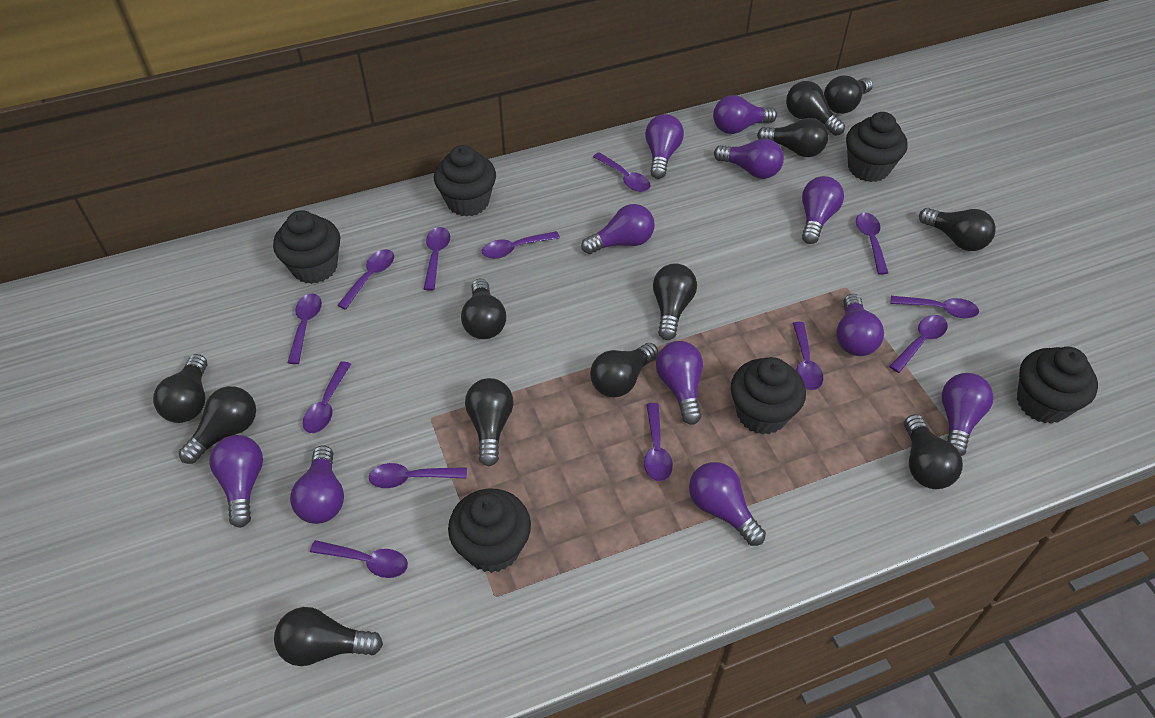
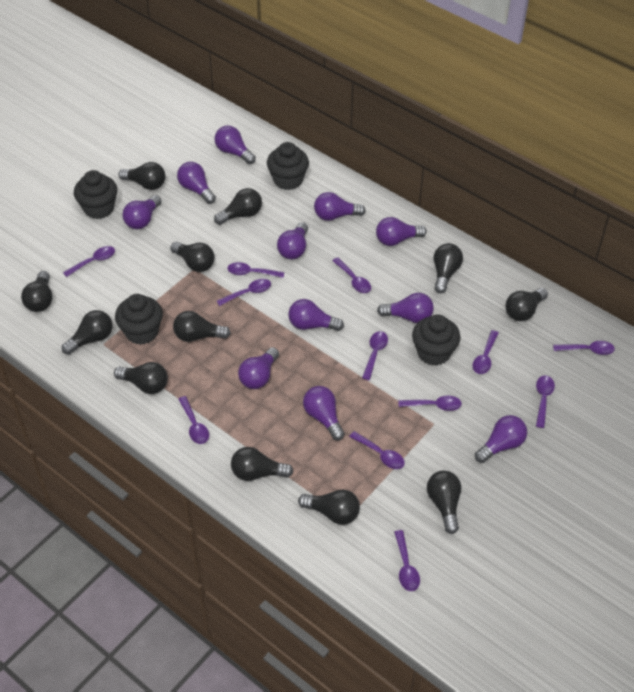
black cupcake: 6 -> 4
purple spoon: 13 -> 12

